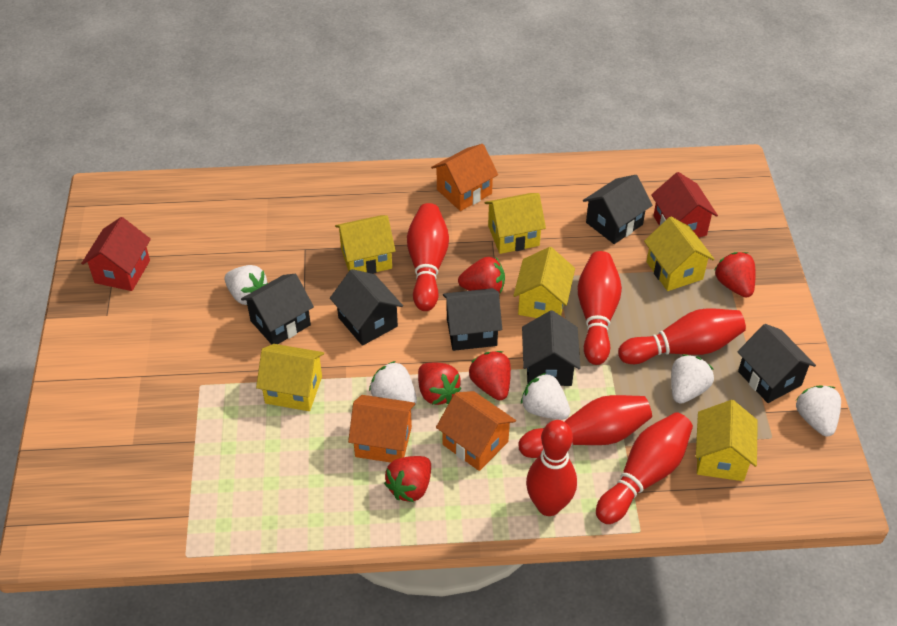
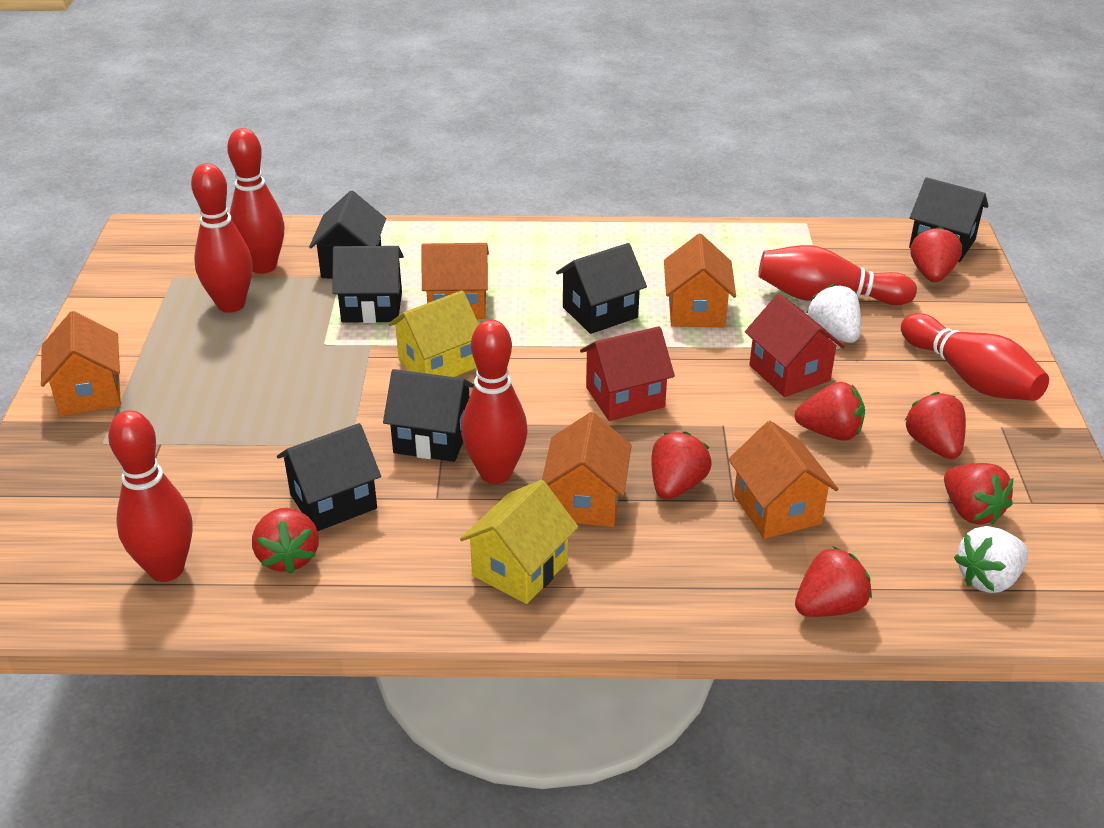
orange house: 3 -> 5
red strawberry: 5 -> 7
white strawberry: 5 -> 2
yellow house: 6 -> 2

